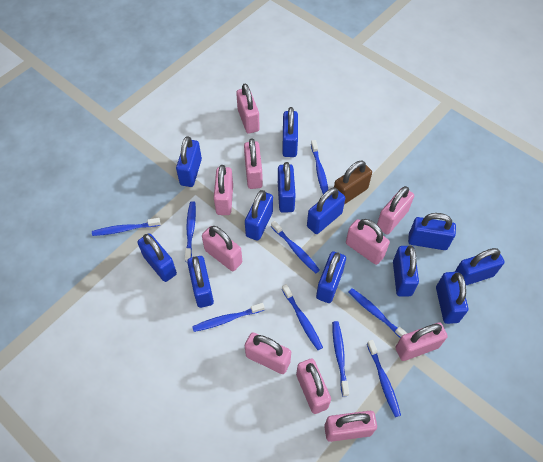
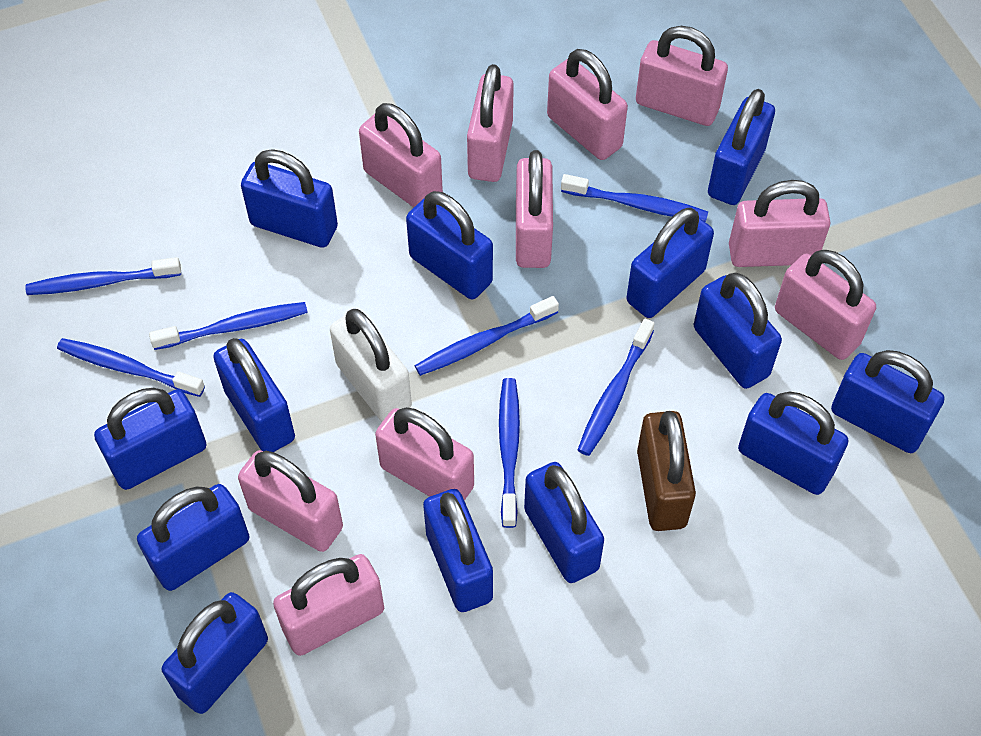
blue padlock: 12 -> 13
blue toothbrush: 9 -> 7
white padlock: 0 -> 1

